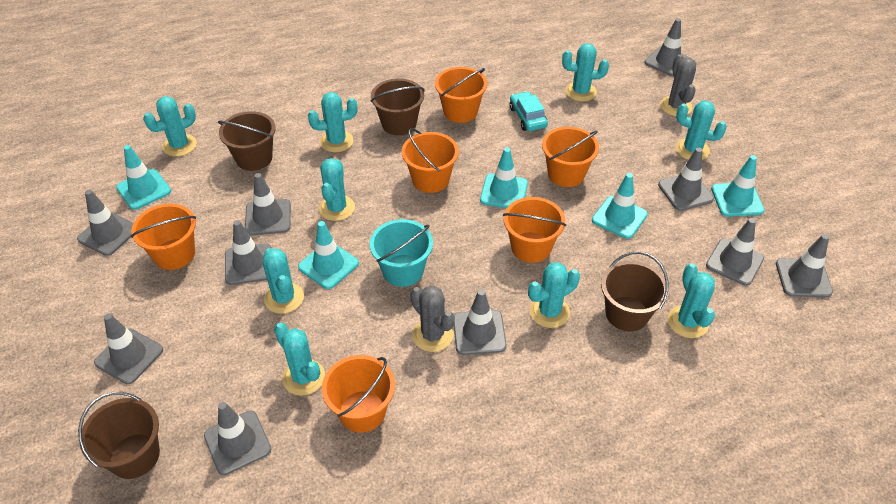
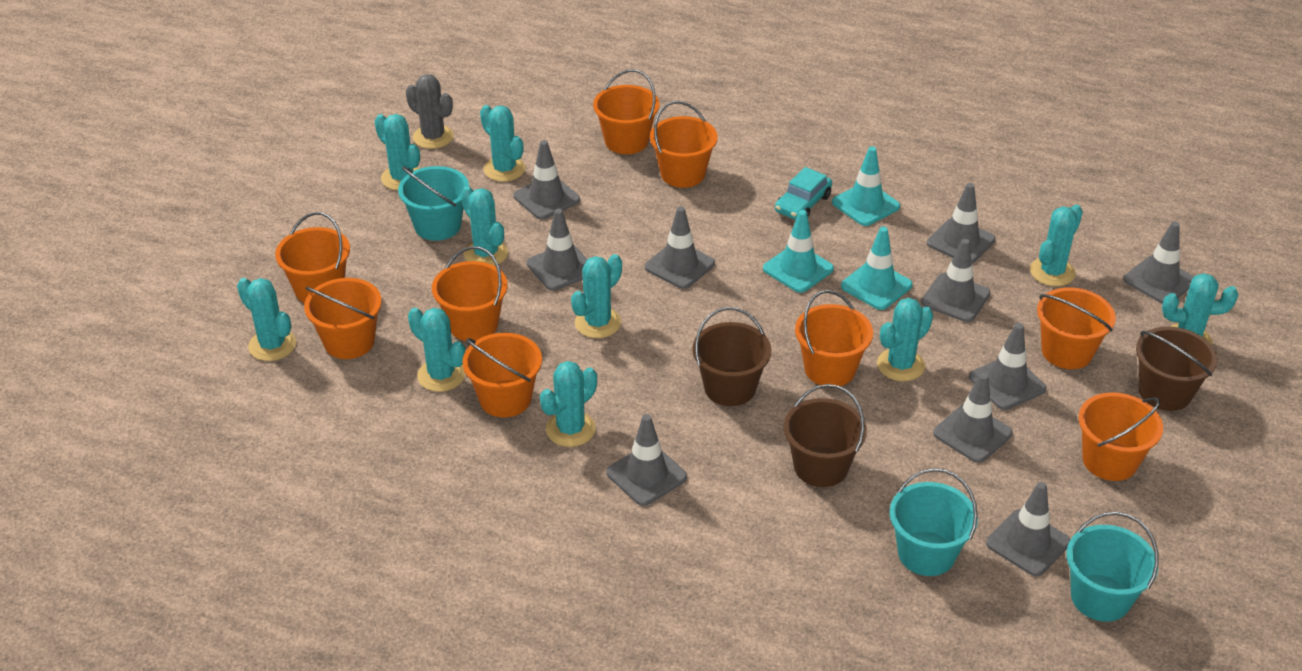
brown bucket: 4 -> 3
grey cactus: 2 -> 1
orange bucket: 6 -> 9
turquoise bucket: 1 -> 3
turquoise cactus: 9 -> 10
turquoise traffic cone: 5 -> 3

